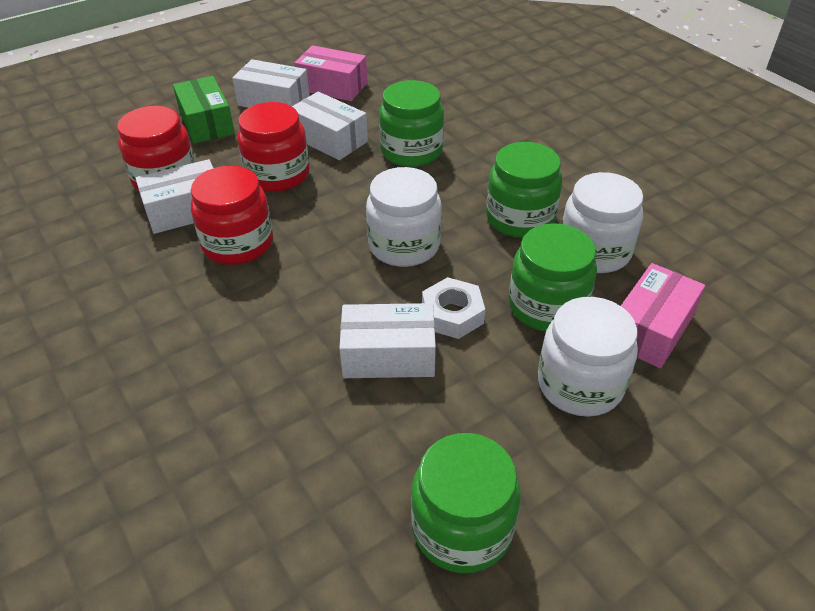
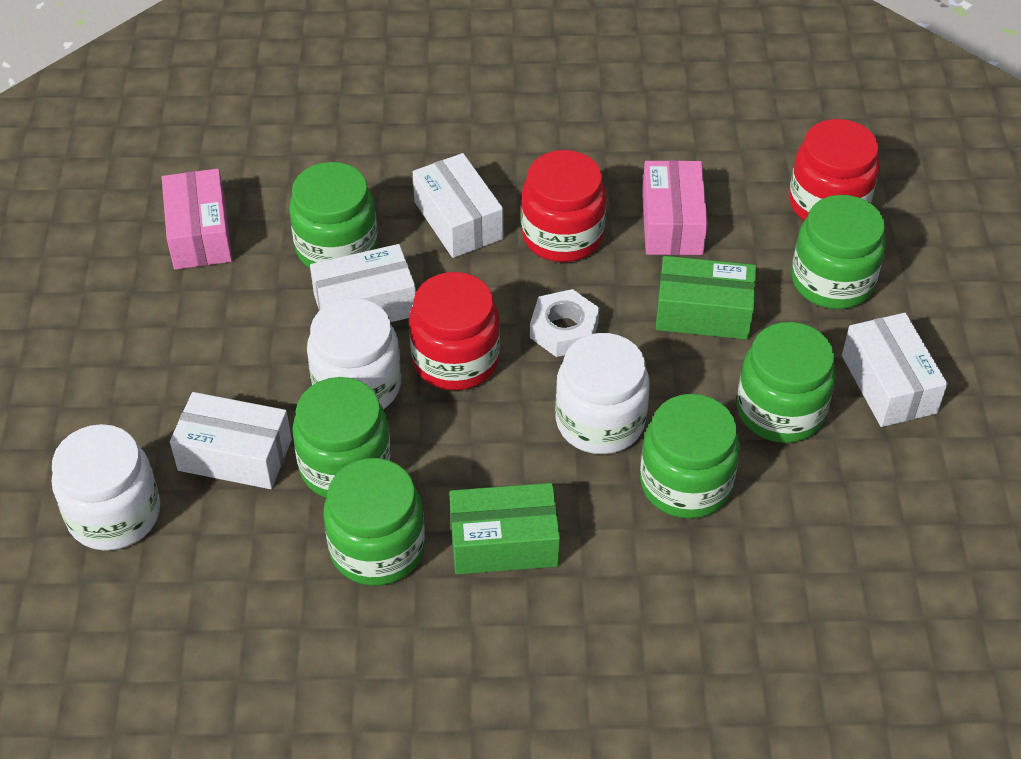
green box: 1 -> 2
green jar: 4 -> 6

